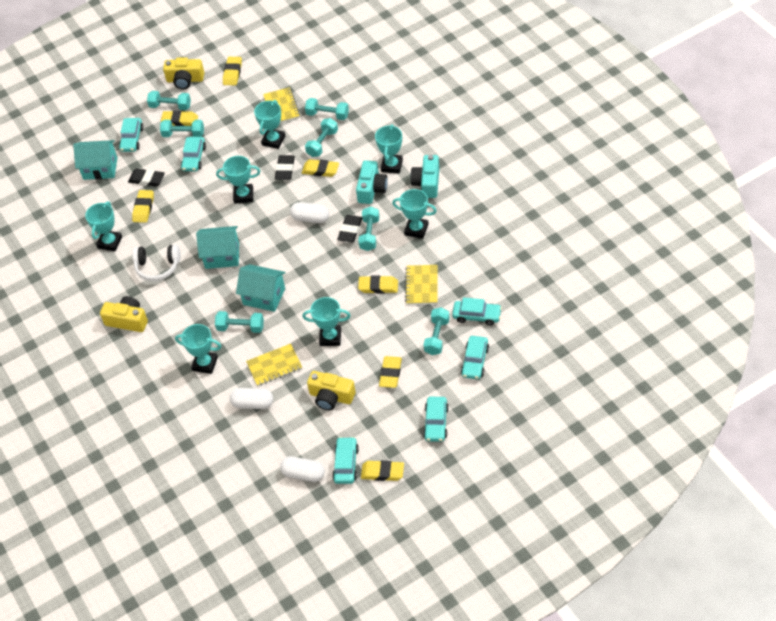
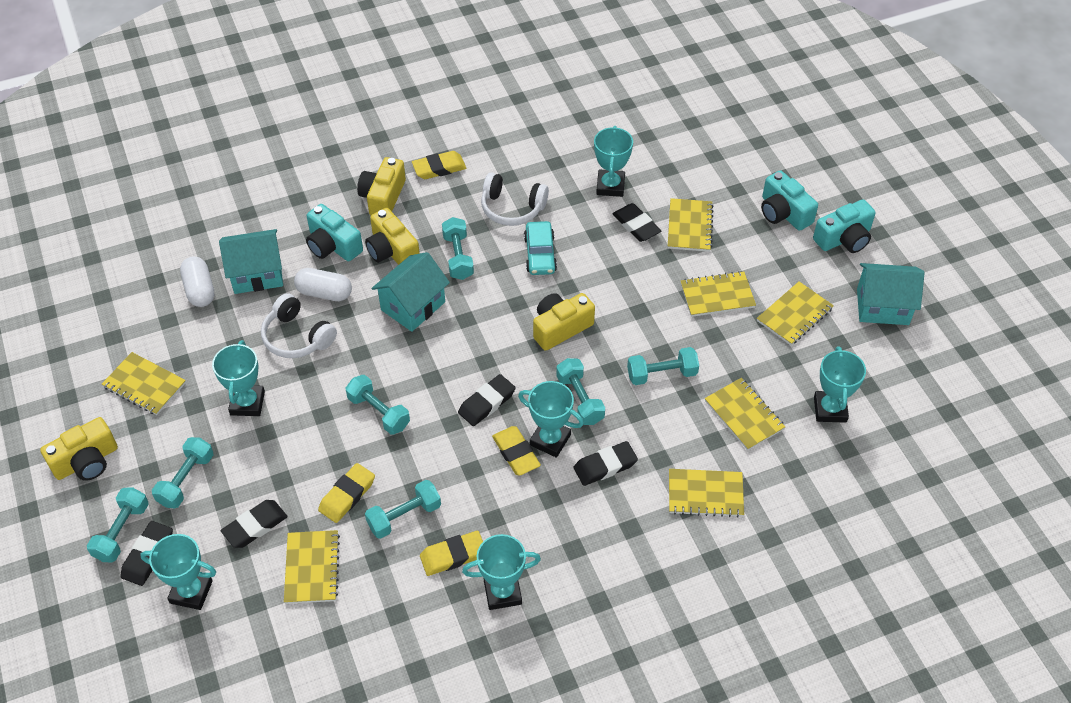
black eraser: 3 -> 5
turquoise camera: 2 -> 3
turquoise car: 6 -> 1
turquoise trophy: 7 -> 6
white capsule: 3 -> 2
white headphones: 1 -> 2
yellow camera: 3 -> 4
yellow eraser: 7 -> 4
yellow notebook: 3 -> 7

